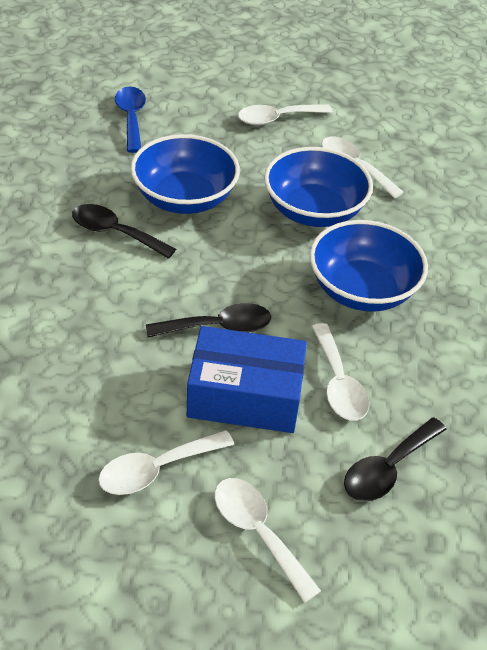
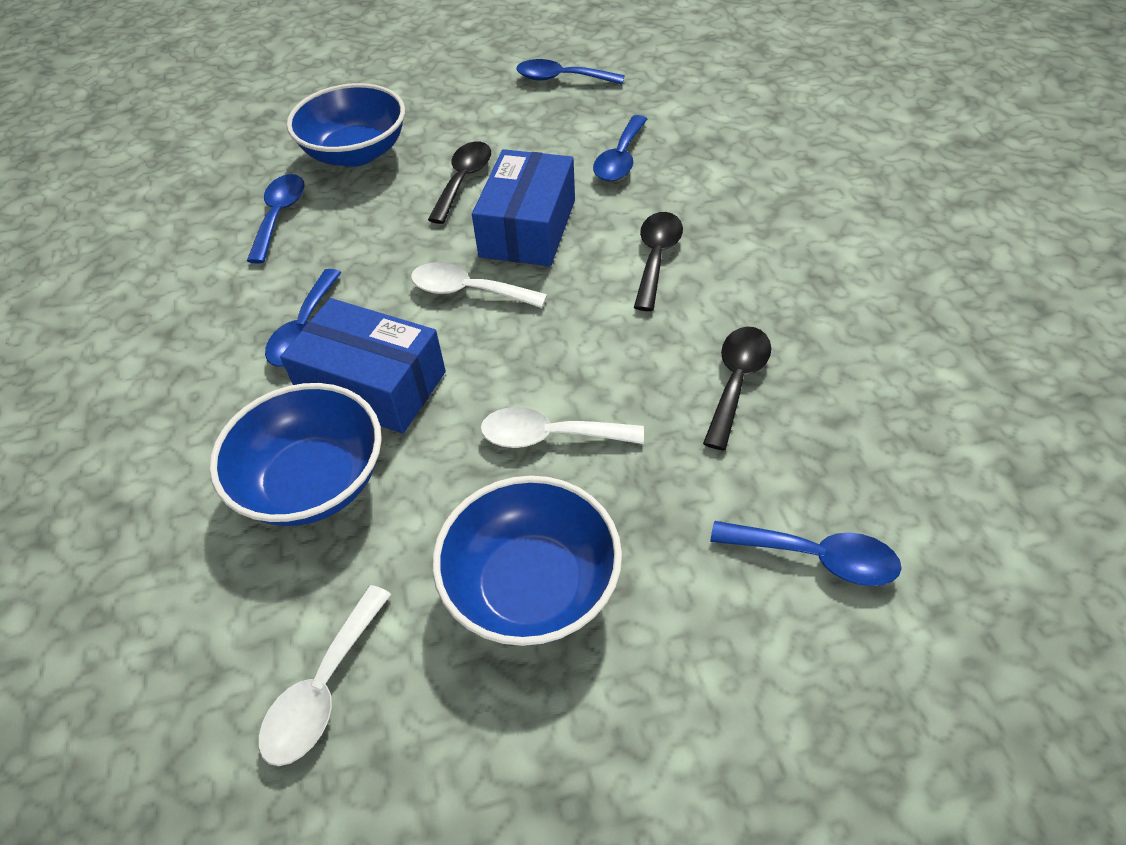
blue box: 1 -> 2
blue spoon: 1 -> 5
white spoon: 5 -> 3

